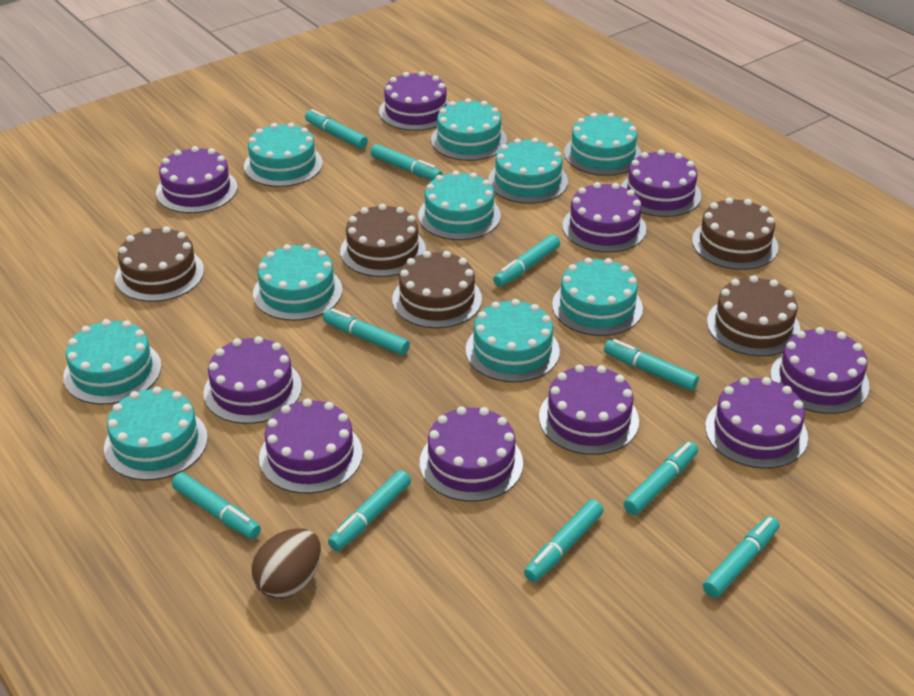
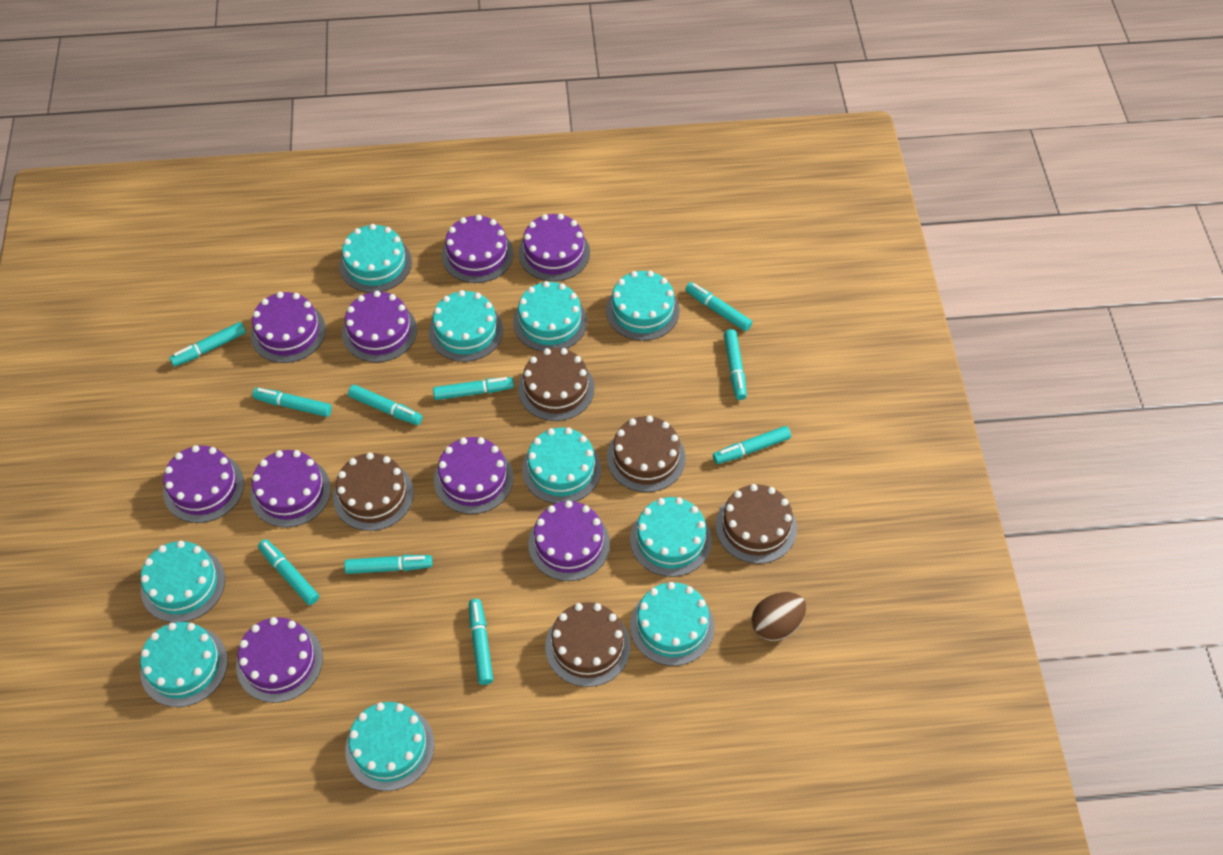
purple cake: 10 -> 9

